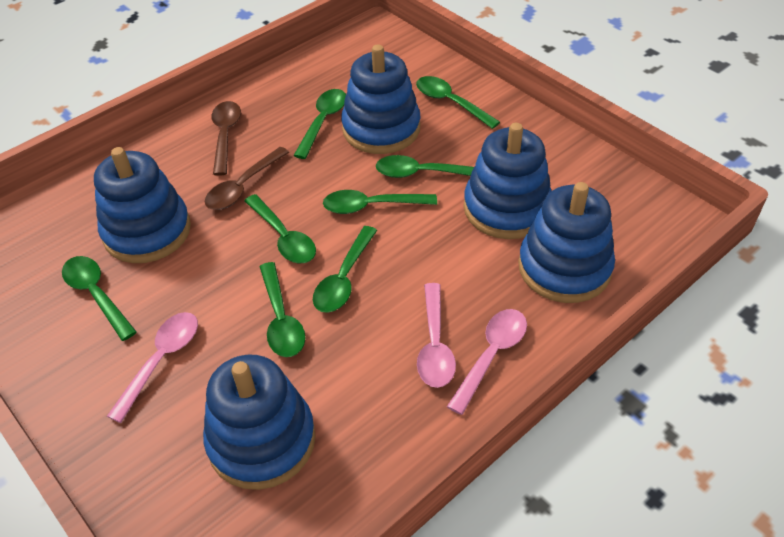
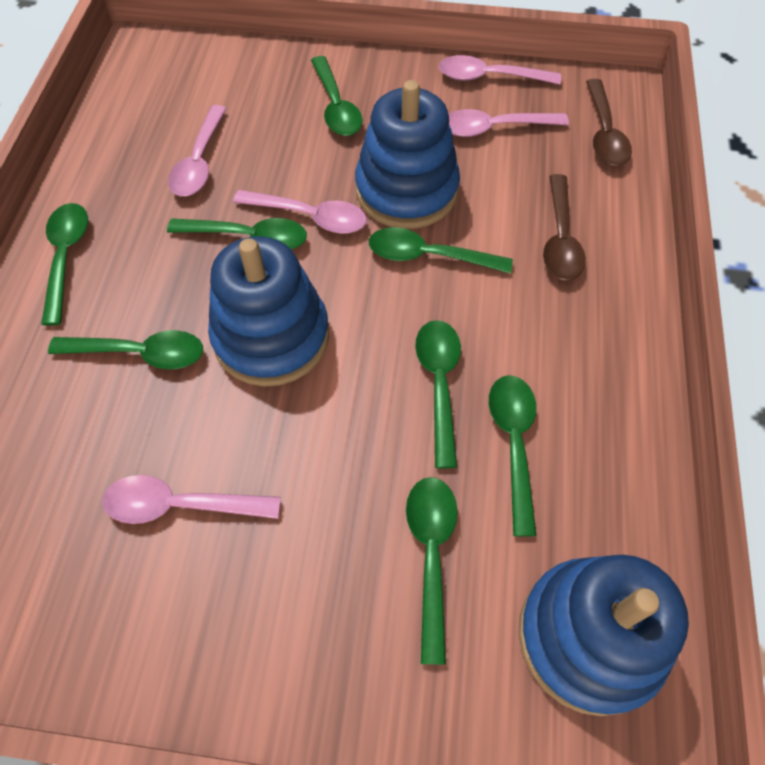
blue stacking toy: 5 -> 3
pink spoon: 3 -> 5

